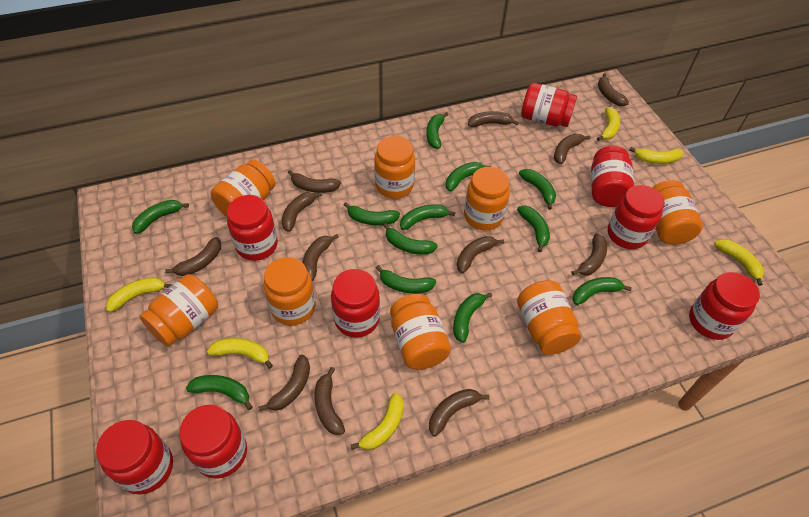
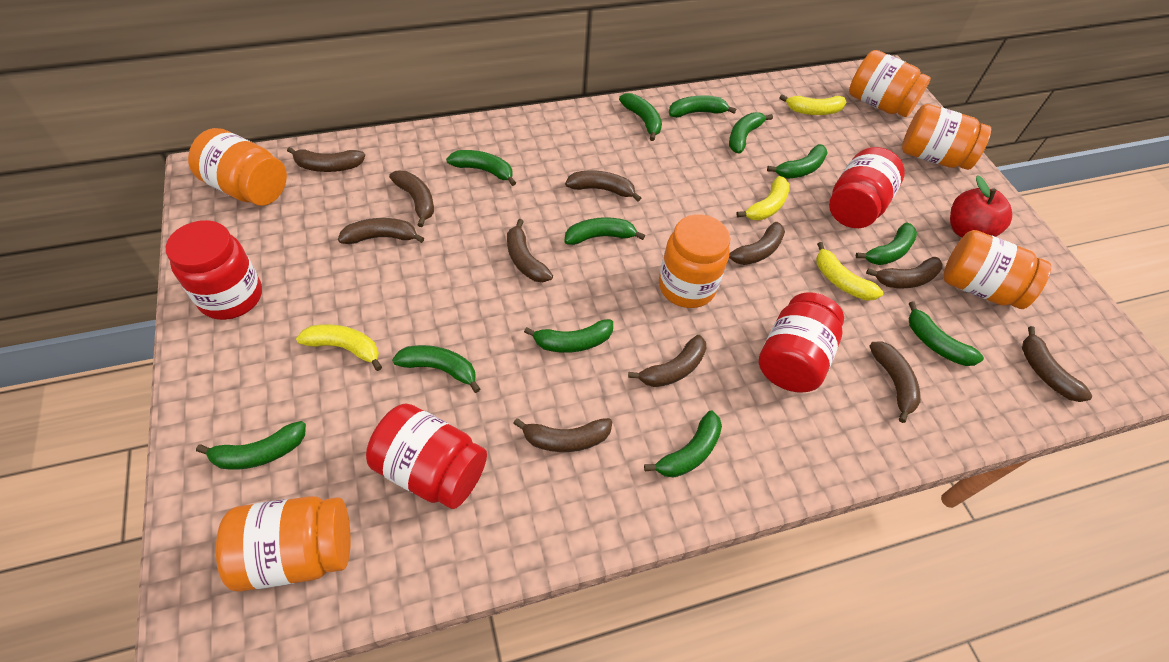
brown banana: 12 -> 11
orange jar: 8 -> 6
red apple: 0 -> 1
red jar: 8 -> 4
yellow banana: 6 -> 4

